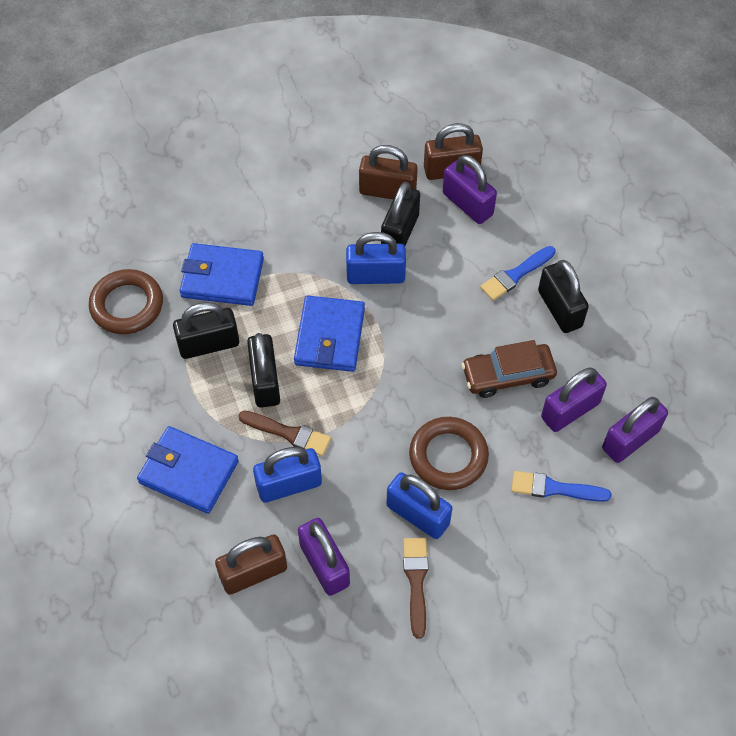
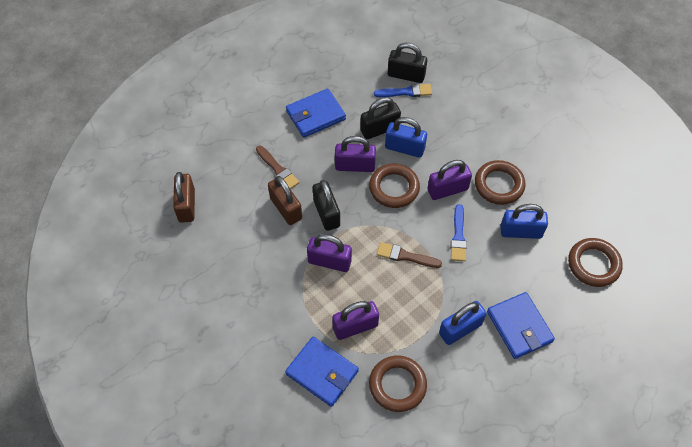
black padlock: 4 -> 3
brown car: 1 -> 0
brown padlock: 3 -> 2
brown ring: 2 -> 4

